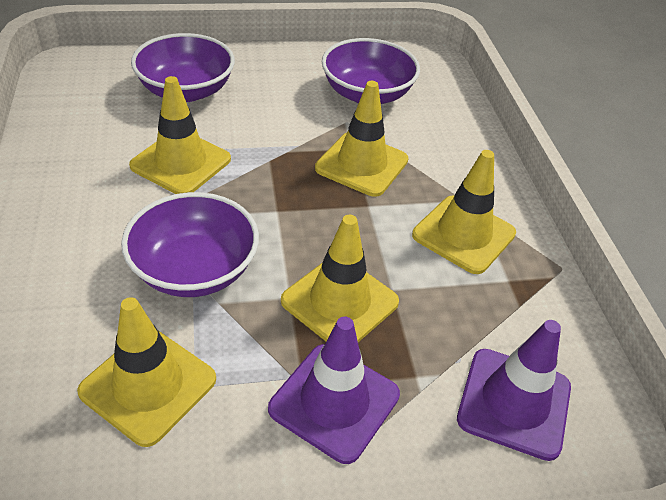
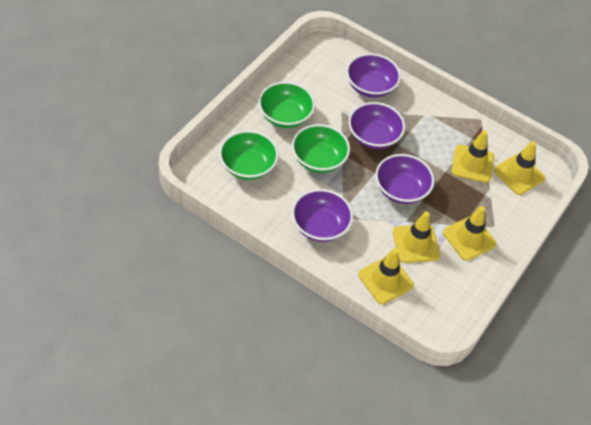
green bowl: 0 -> 3
purple bowl: 3 -> 4
purple traffic cone: 2 -> 0

